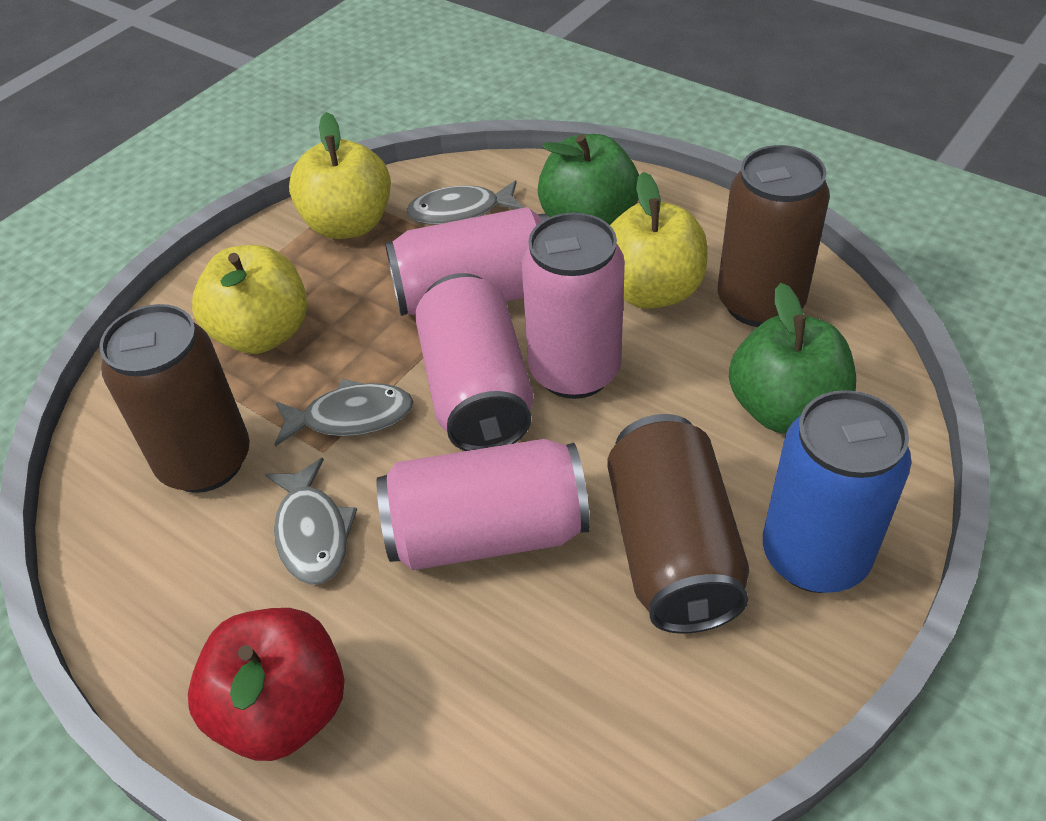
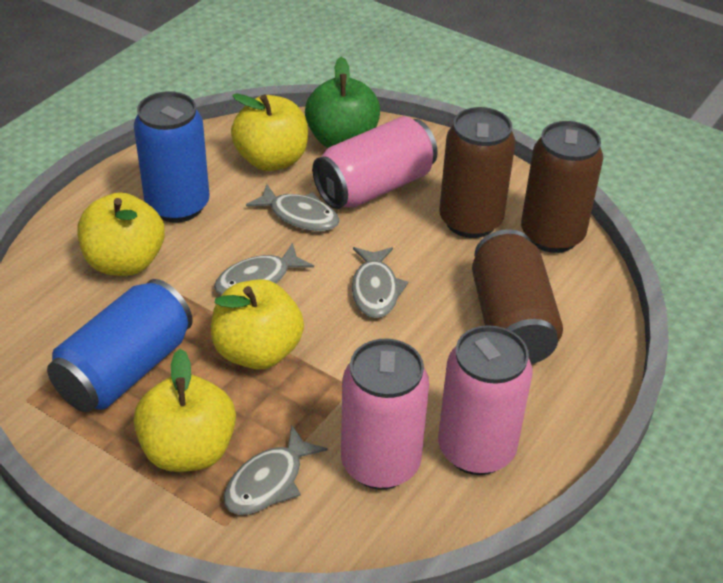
blue can: 1 -> 2
green apple: 2 -> 1
grey fish: 3 -> 4
pink can: 4 -> 3
red apple: 1 -> 0
yellow apple: 3 -> 4

